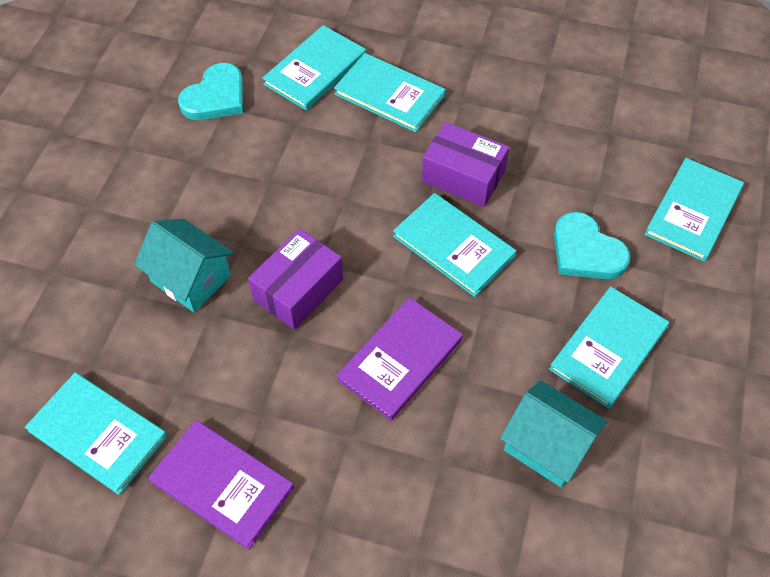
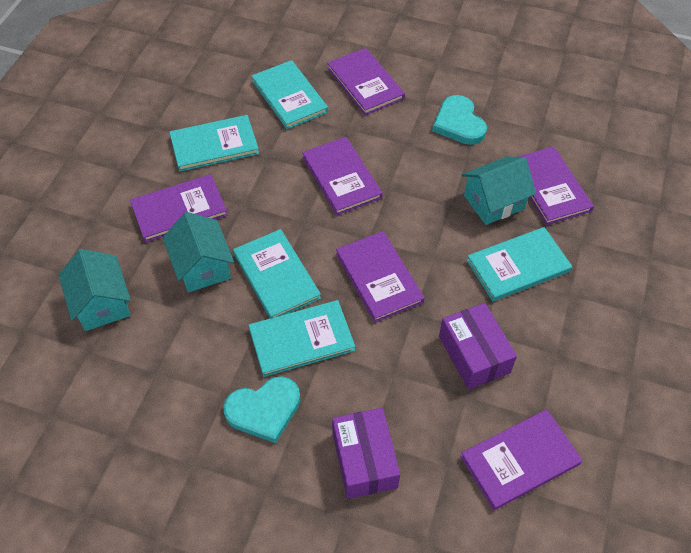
purple book: 2 -> 6
turquoise book: 6 -> 5
turquoise house: 2 -> 3

